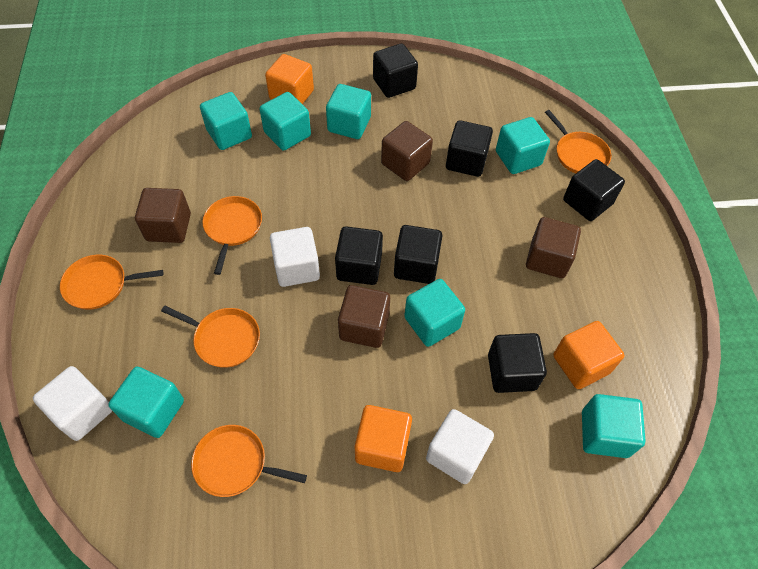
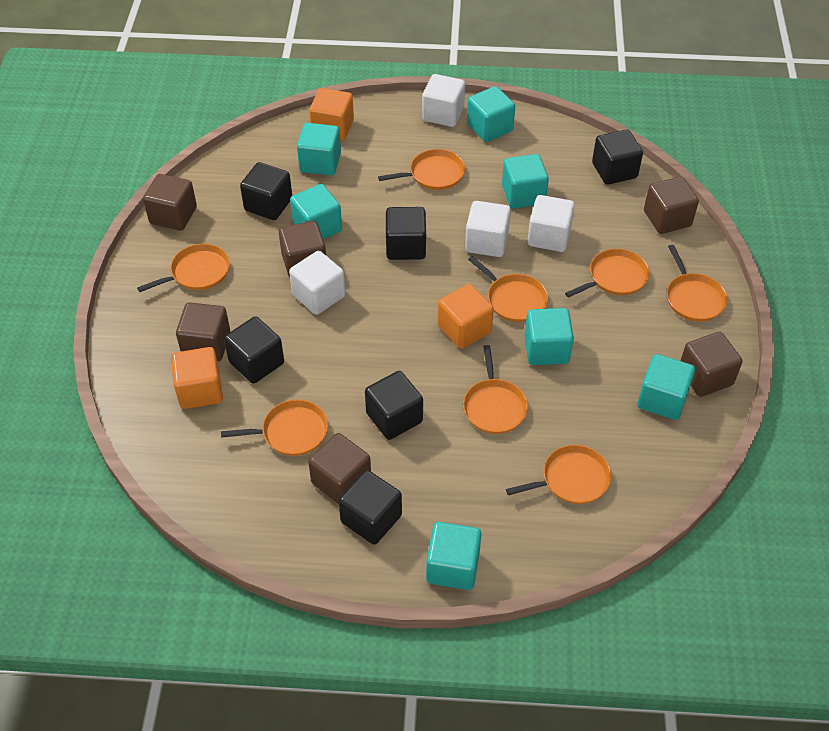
brown cube: 4 -> 6
orange pan: 5 -> 8
white cube: 3 -> 4

